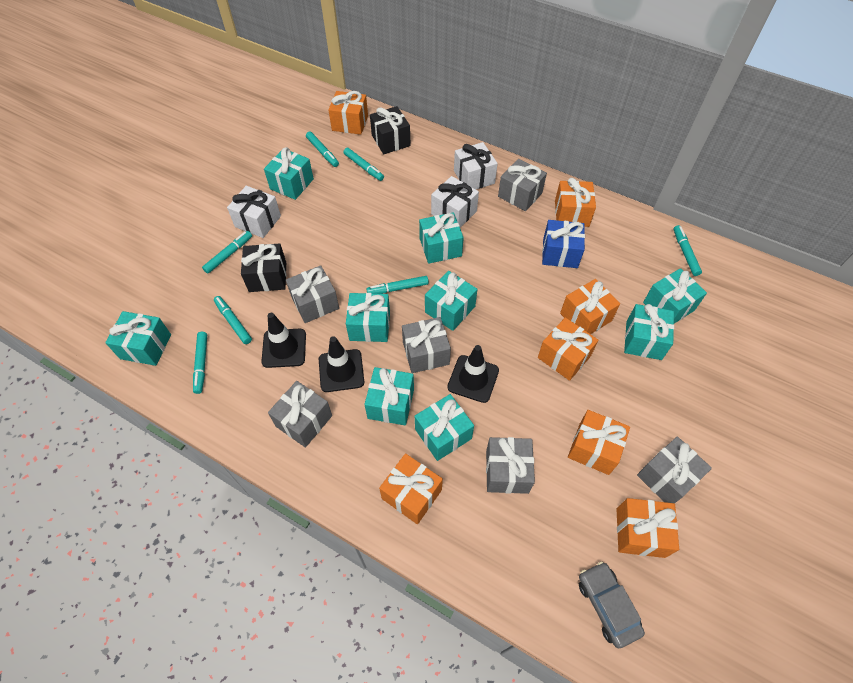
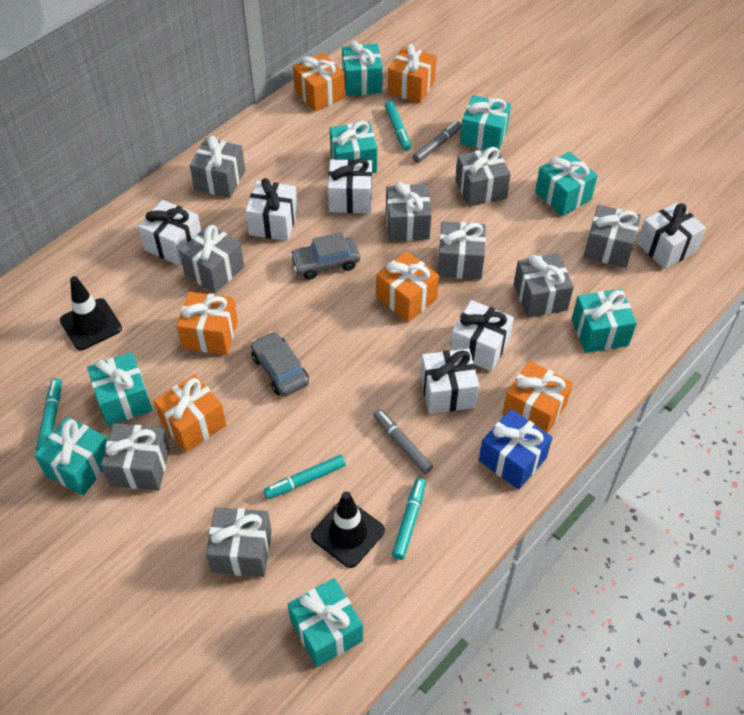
black gift: 2 -> 0
black traffic cone: 3 -> 2
grey car: 1 -> 2
grey gift: 6 -> 9
grey marker: 0 -> 2
orange gift: 7 -> 6
turquoise gift: 9 -> 8
turquoise marker: 7 -> 4
white gift: 3 -> 6

